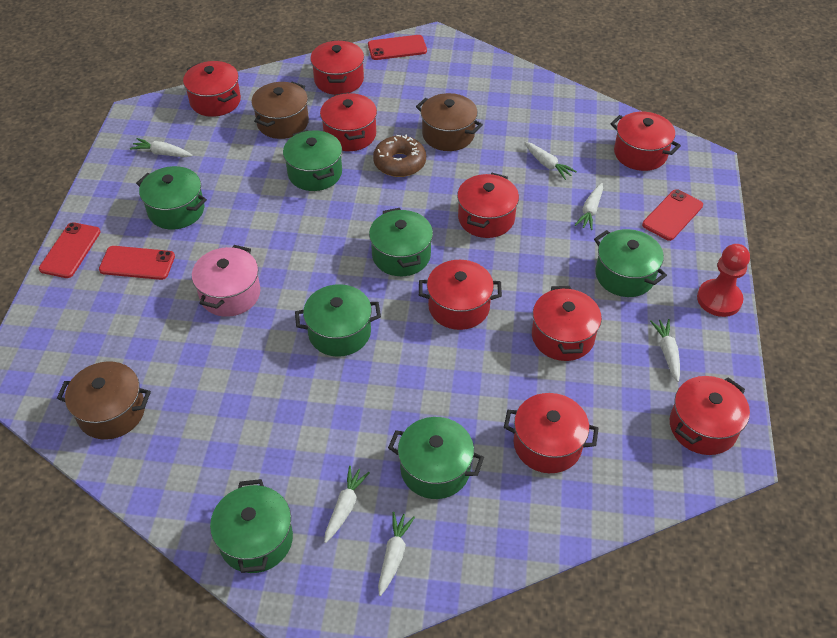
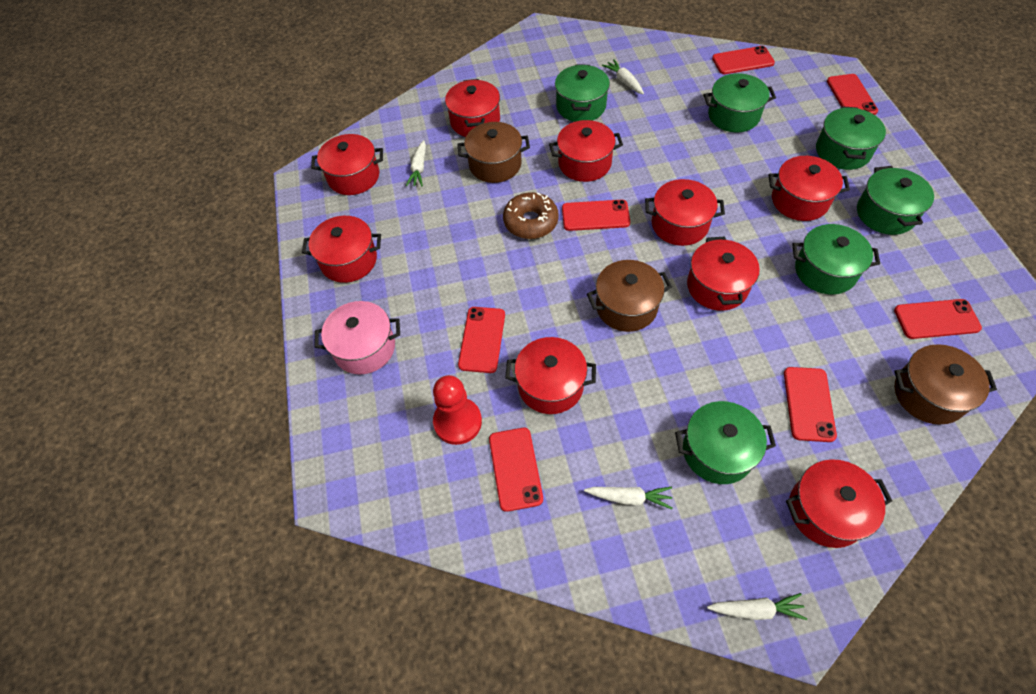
green pot: 7 -> 6
red phone: 4 -> 7
white carrot: 6 -> 4

